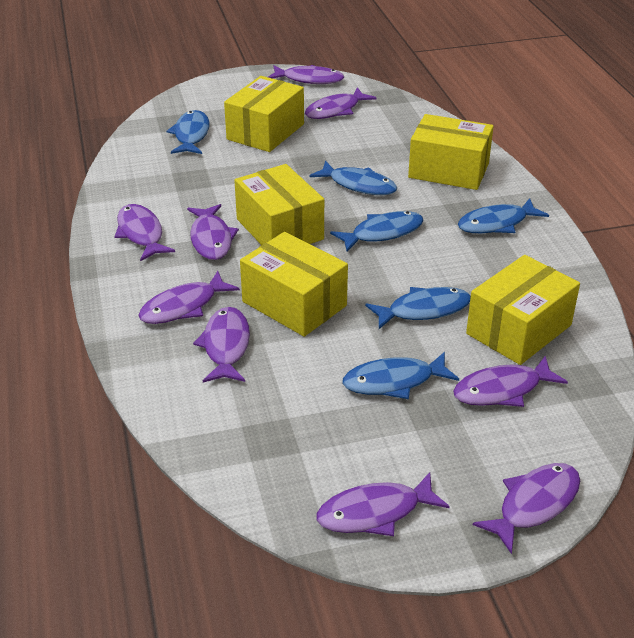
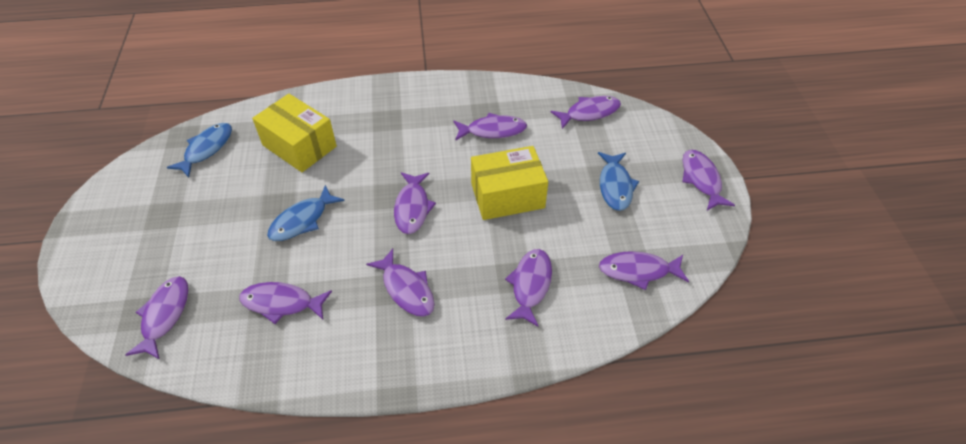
blue fish: 6 -> 3
yellow box: 5 -> 2

